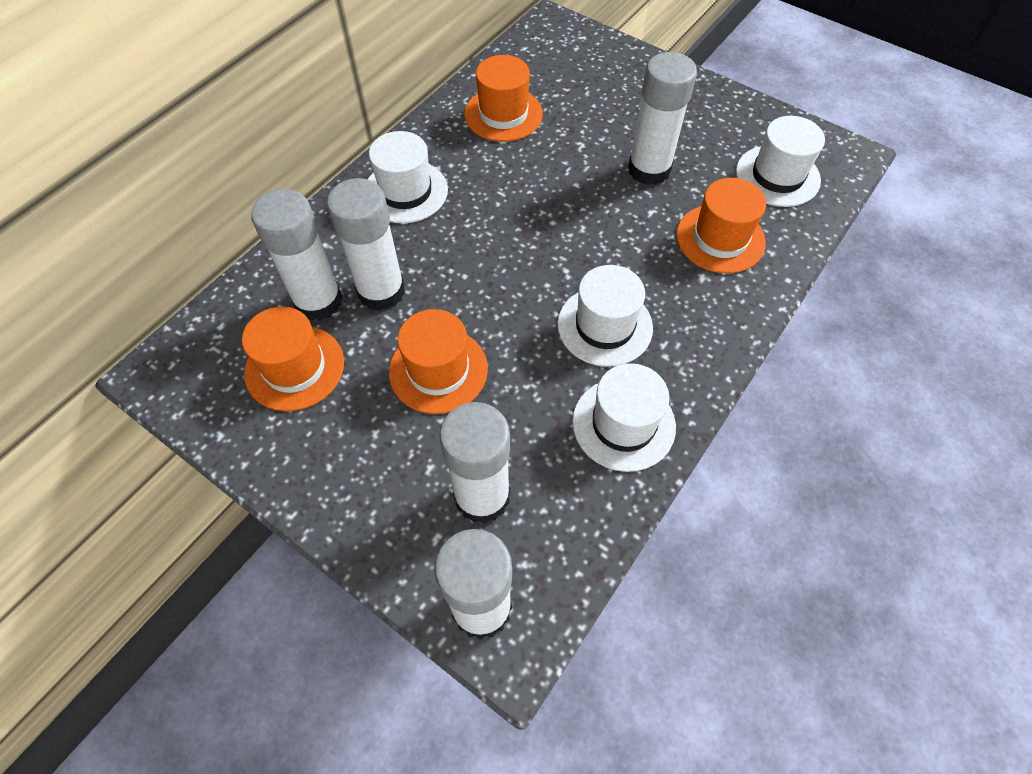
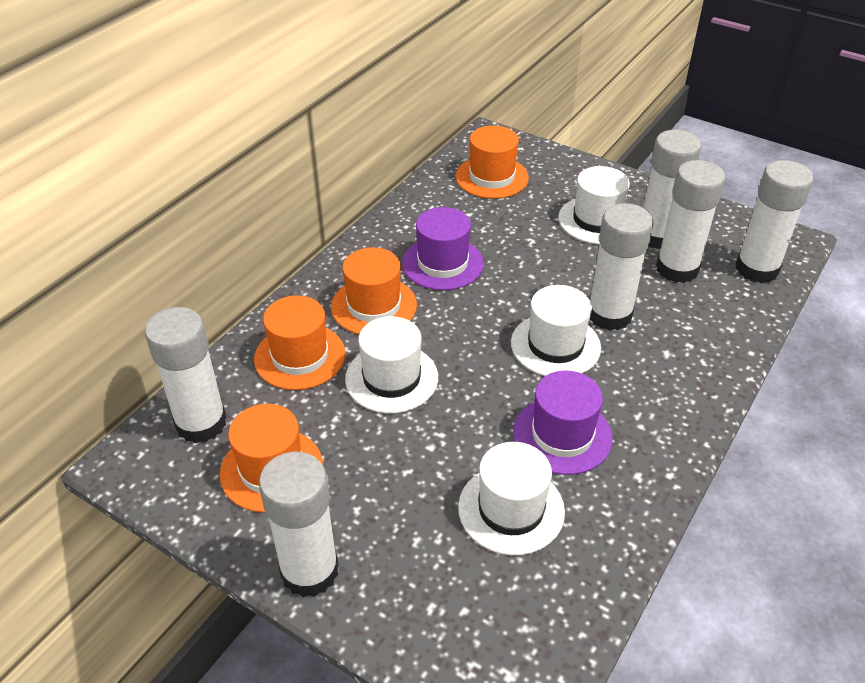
purple hat: 0 -> 2
white glue stick: 5 -> 6

